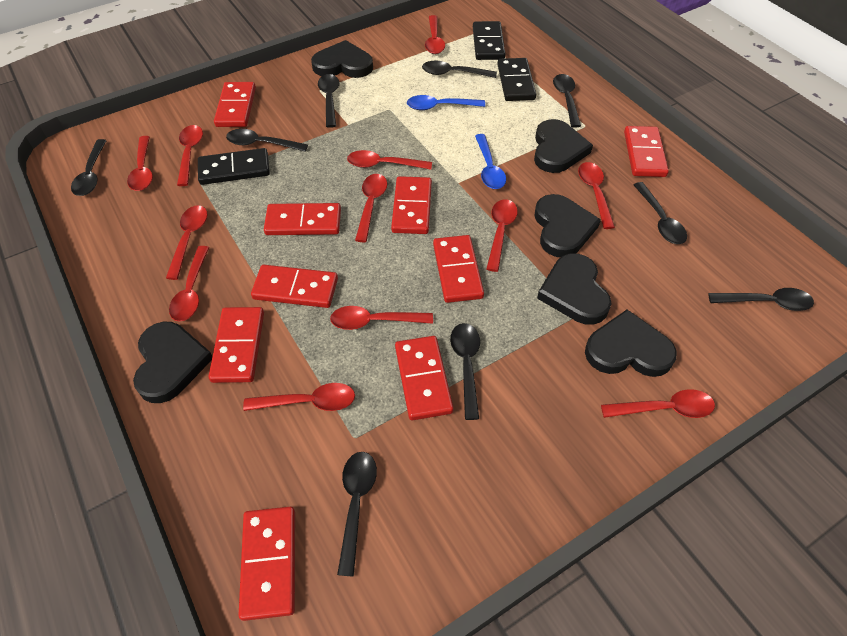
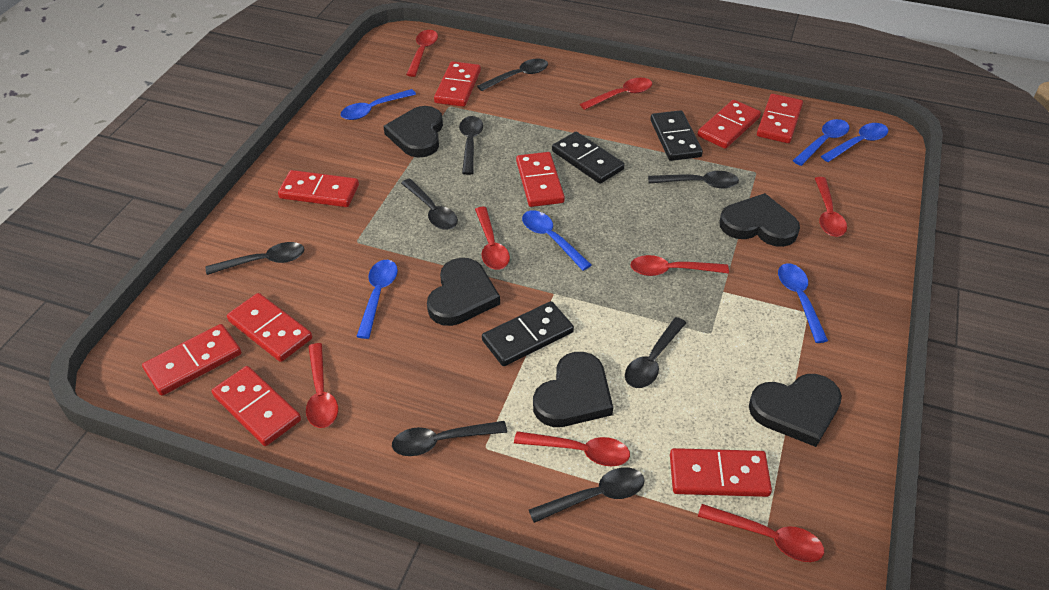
black heart: 6 -> 5
black spoon: 9 -> 8
blue spoon: 2 -> 6
red spoon: 12 -> 8

